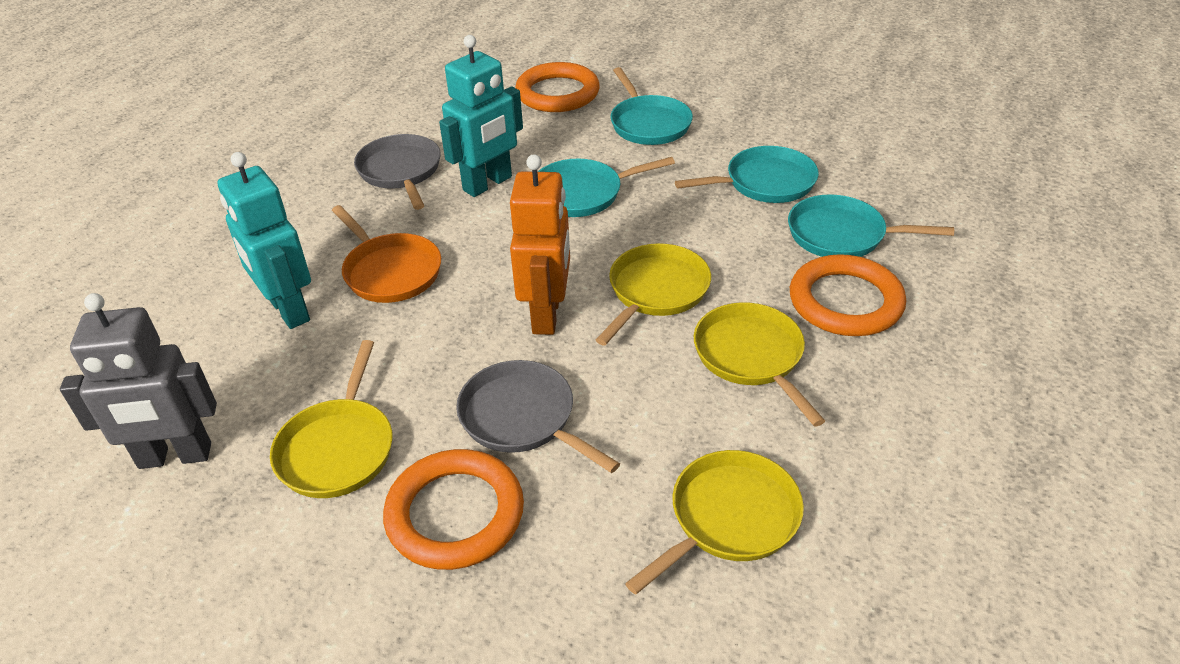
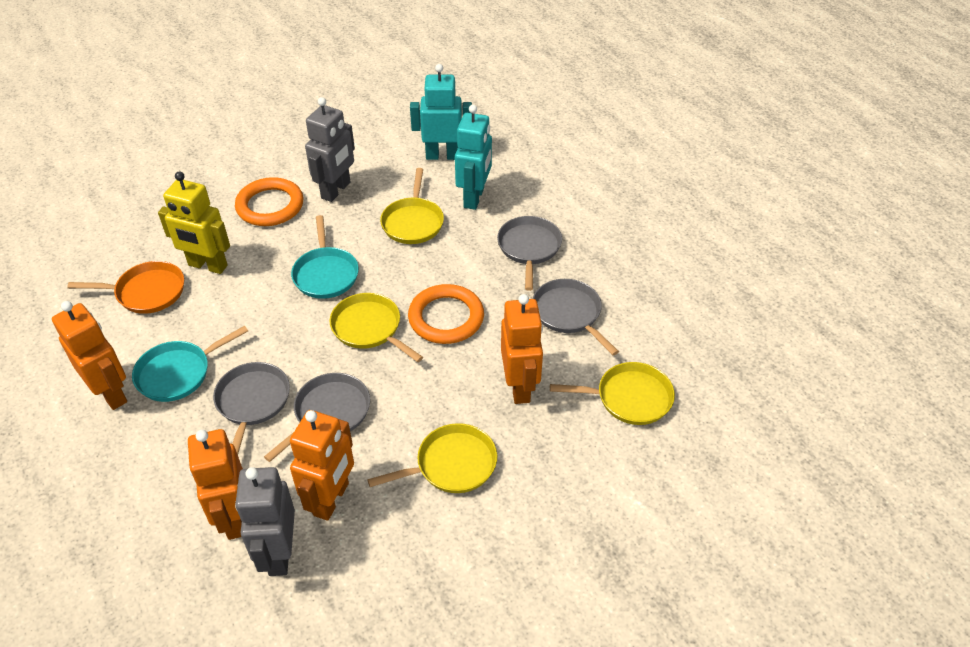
grey pan: 2 -> 4
grey robot: 1 -> 2
orange ring: 3 -> 2
orange robot: 1 -> 4
turquoise pan: 4 -> 2
yellow robot: 0 -> 1

